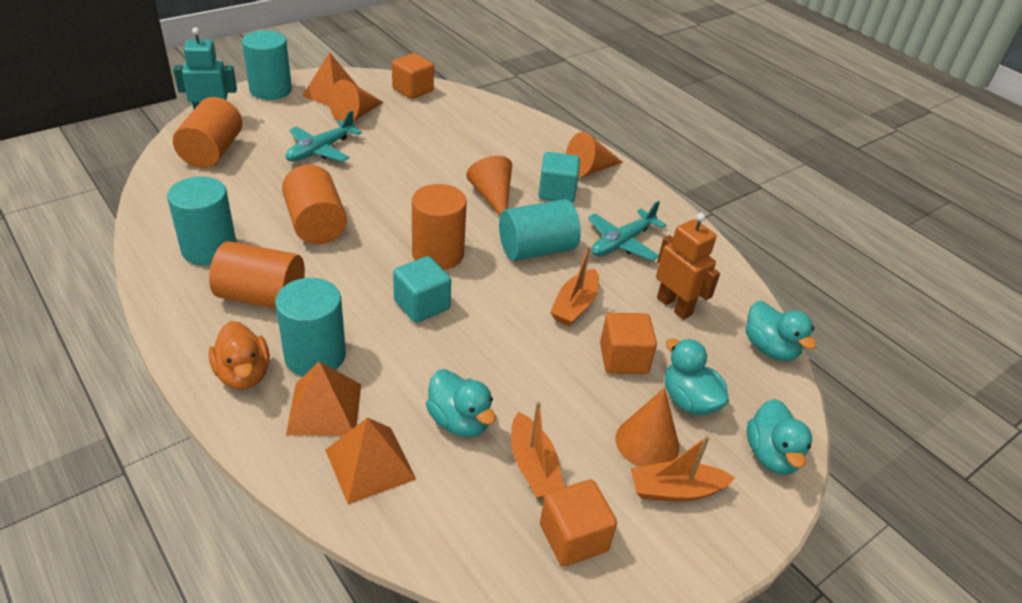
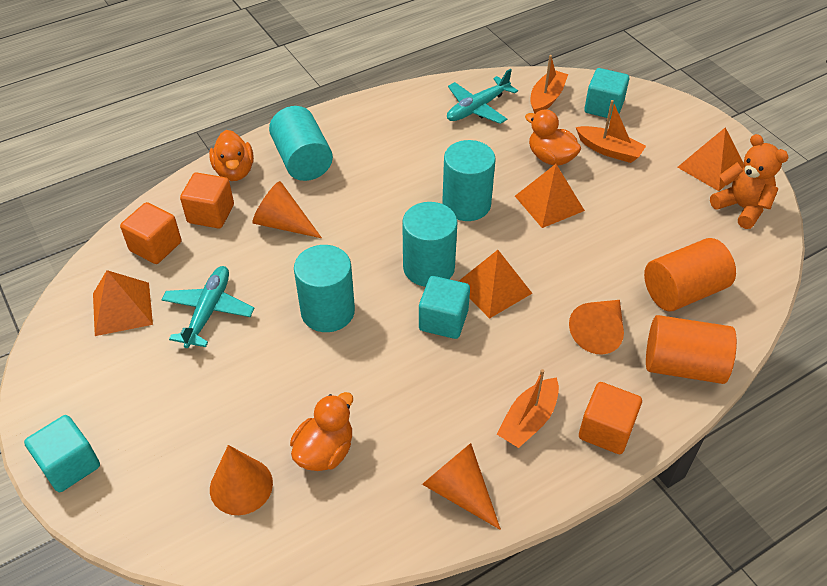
orange cylinder: 4 -> 2
orange duck: 1 -> 3
orange pyramid: 3 -> 4
orange robot: 1 -> 0
orange teddy bear: 0 -> 1
turquoise cube: 2 -> 3
turquoise duck: 4 -> 0
turquoise robot: 1 -> 0

